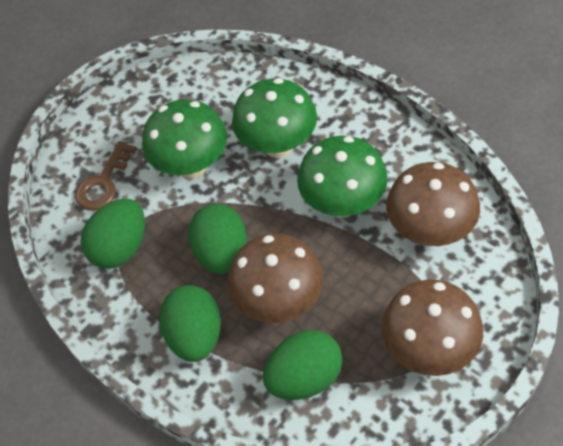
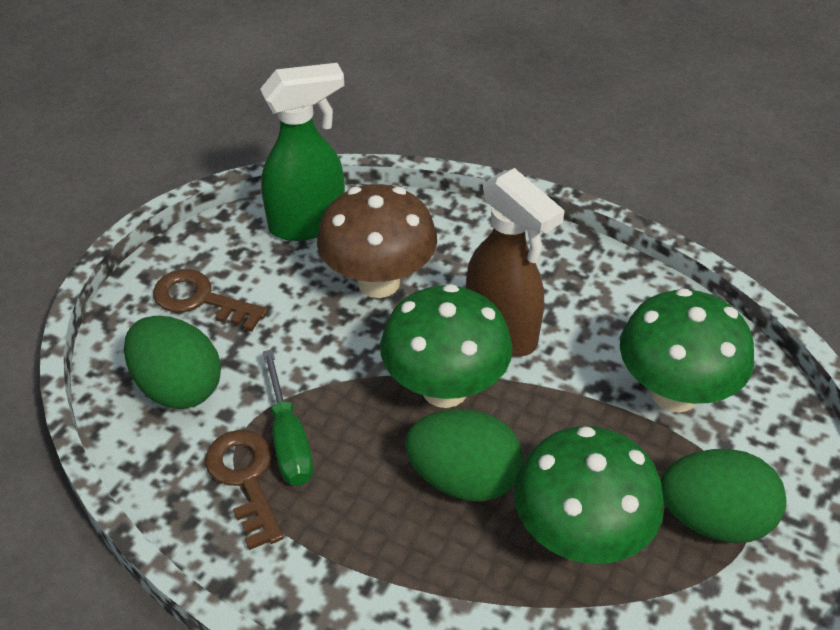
brown key: 1 -> 2
brown mushroom: 3 -> 1
brown spray bottle: 0 -> 1
green egg: 4 -> 3
green screwdriver: 0 -> 1
green spray bottle: 0 -> 1

